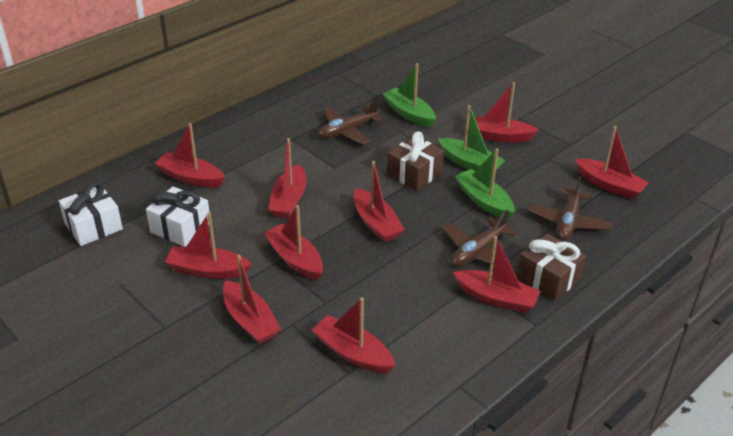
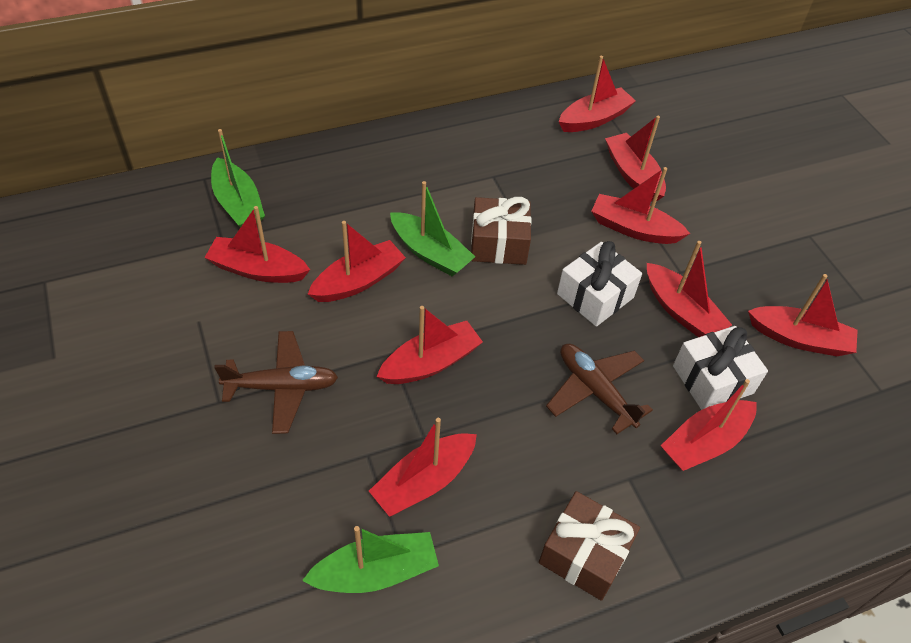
brown plane: 3 -> 2

